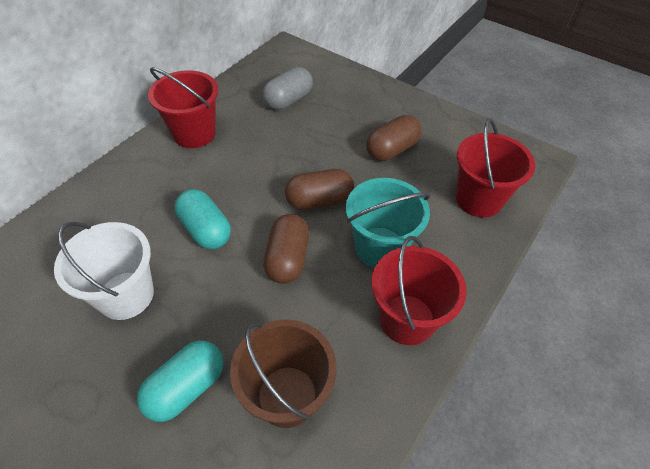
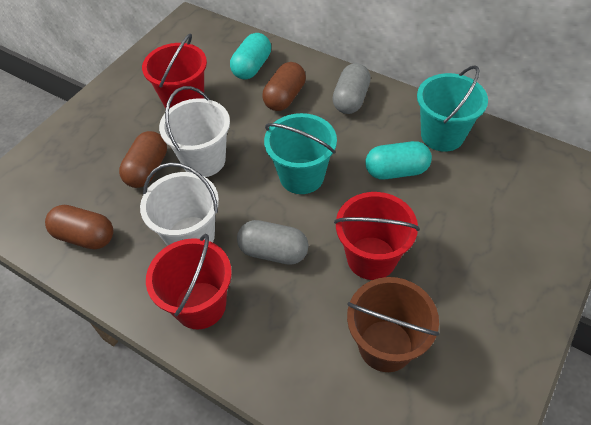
grey capsule: 1 -> 2
turquoise bucket: 1 -> 2
white bucket: 1 -> 2

